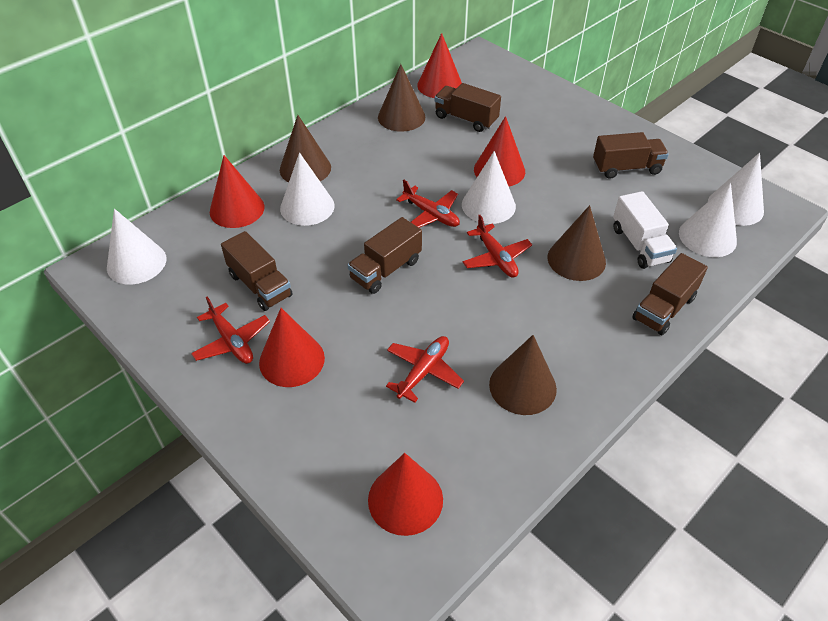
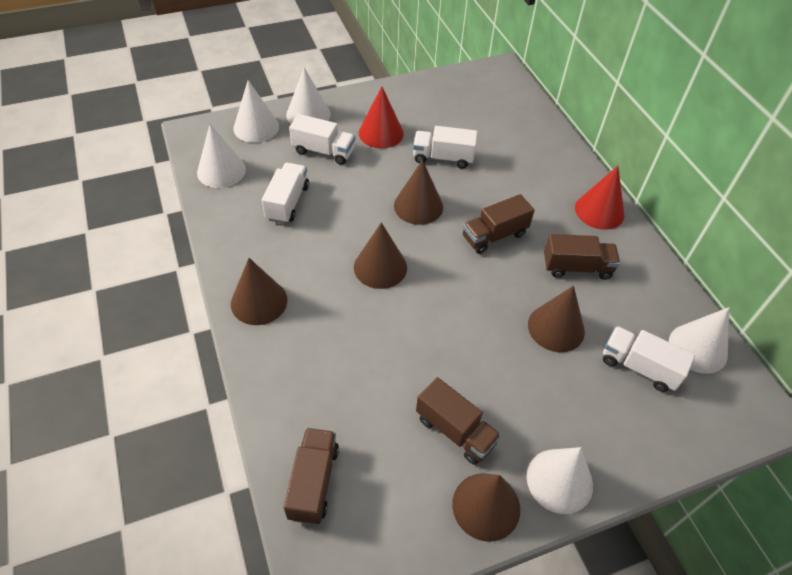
brown cone: 4 -> 5
brown truck: 5 -> 4
red cone: 5 -> 2
red plane: 4 -> 0
white truck: 1 -> 4

